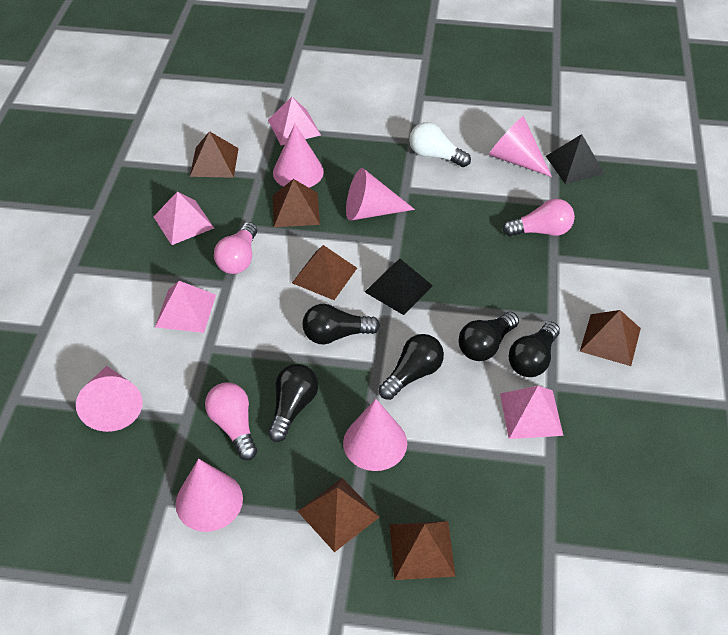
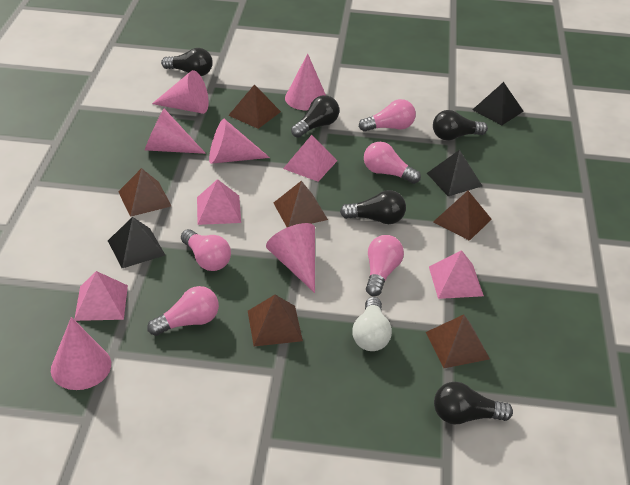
black pyramid: 2 -> 3
pink light bulb: 3 -> 5

